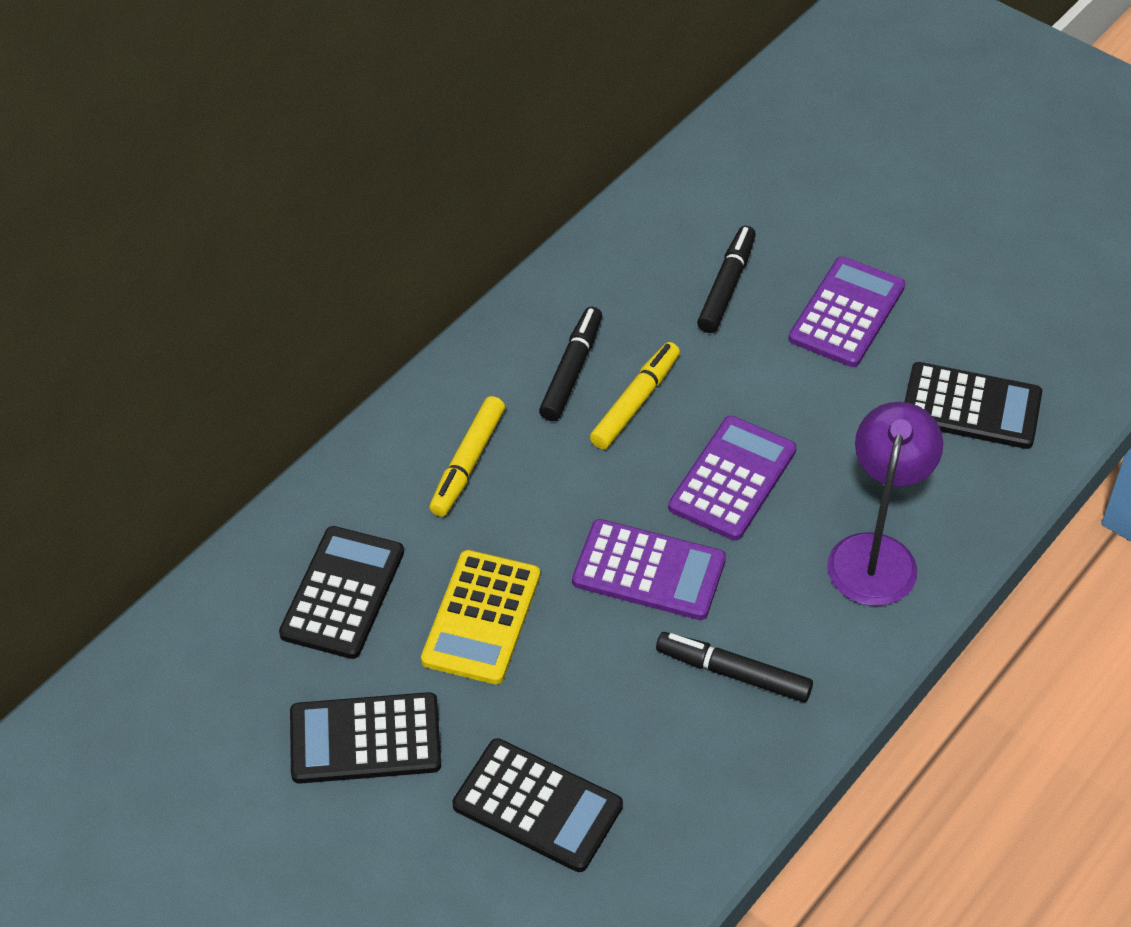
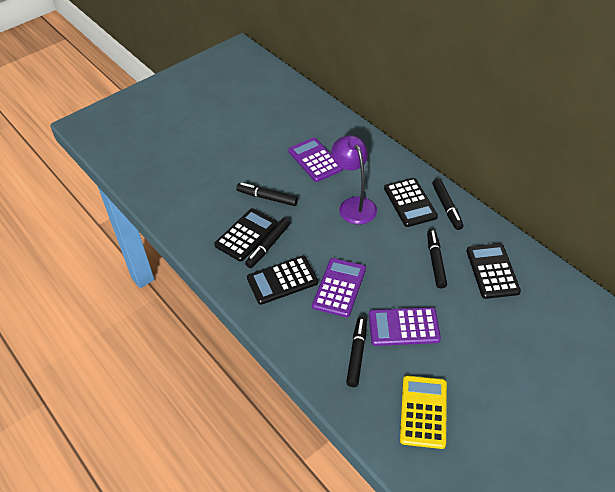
black marker: 3 -> 5
yellow marker: 2 -> 0

